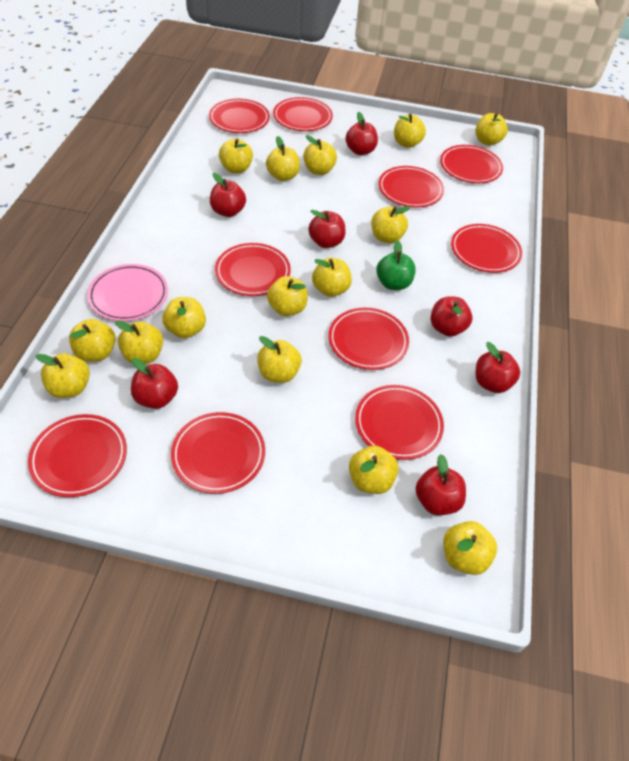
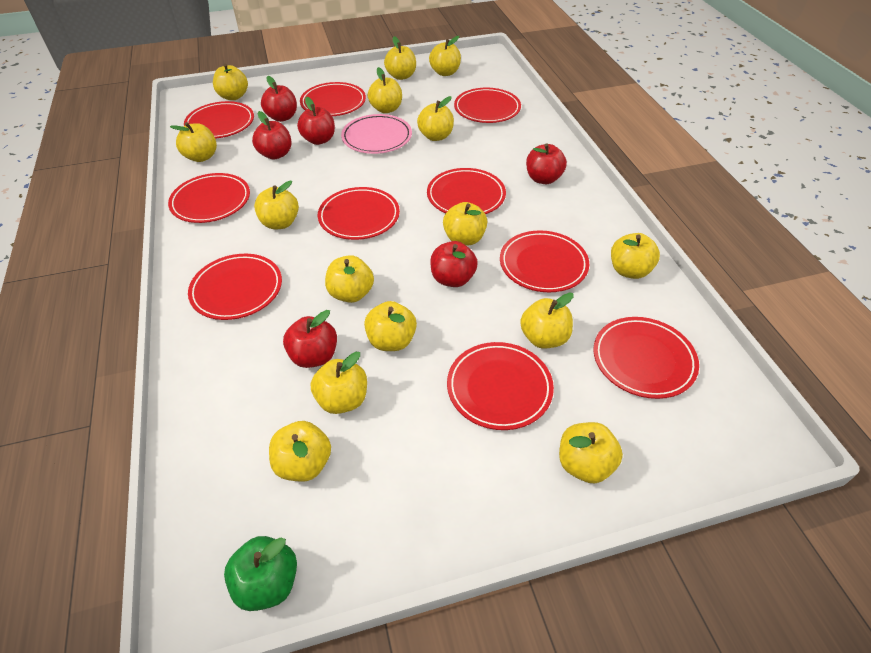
red apple: 7 -> 6

